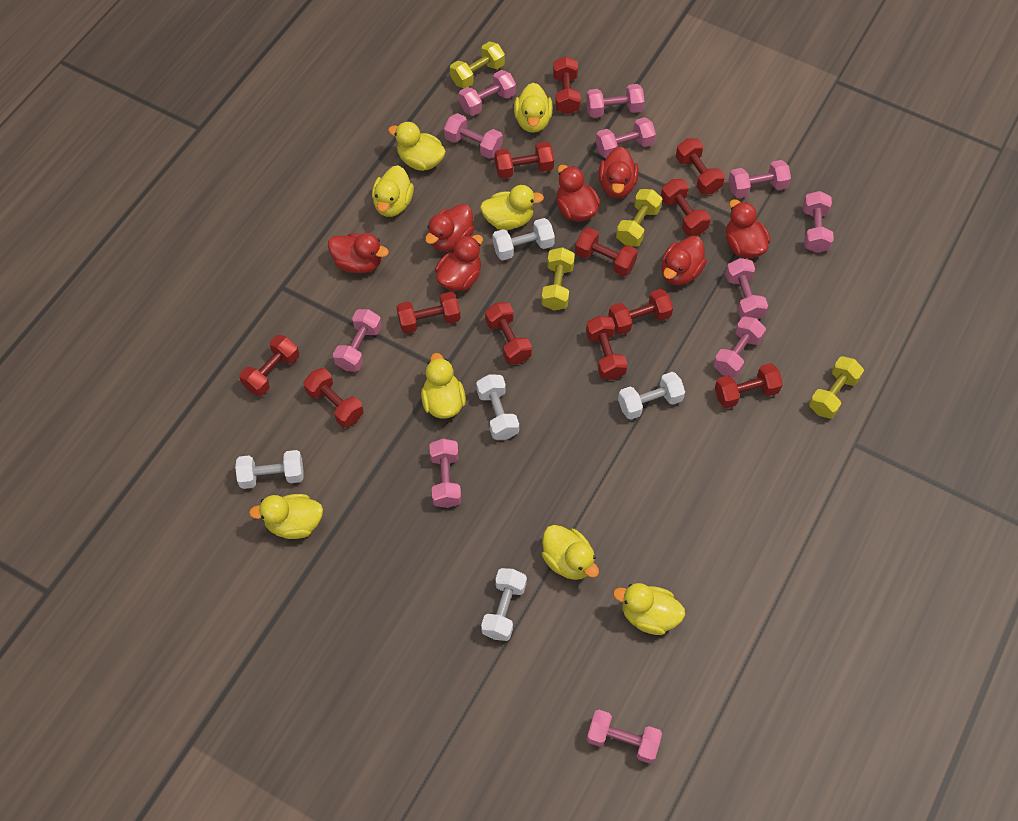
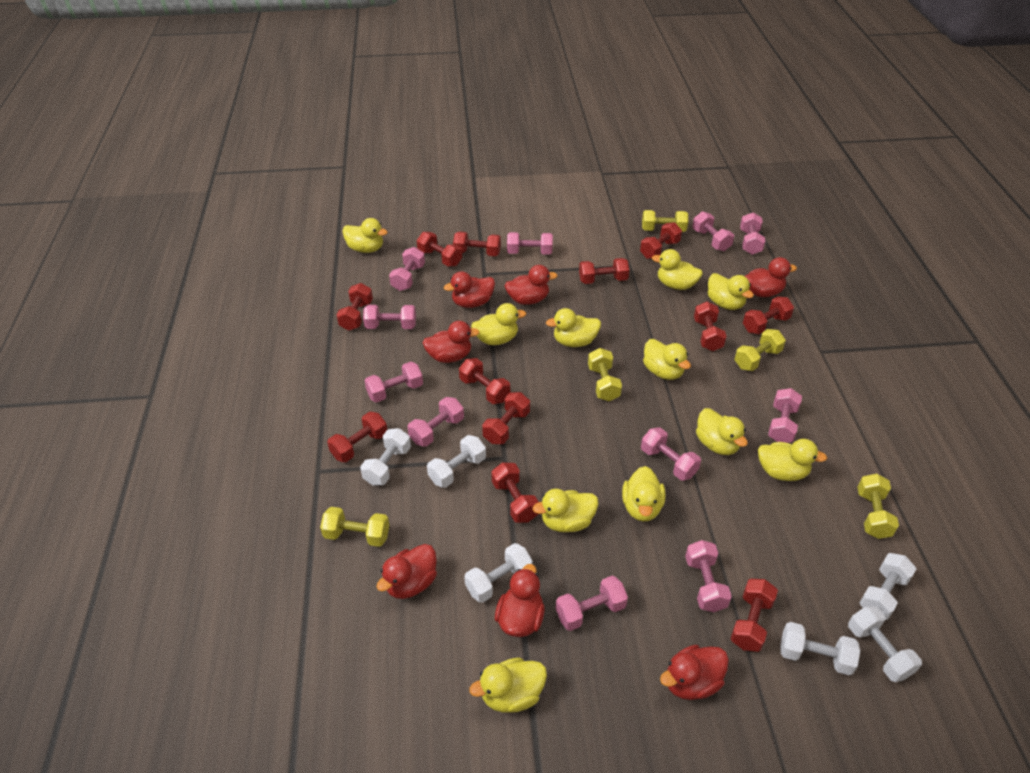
white dumbbell: 5 -> 6
yellow duck: 8 -> 11
yellow dumbbell: 4 -> 5

